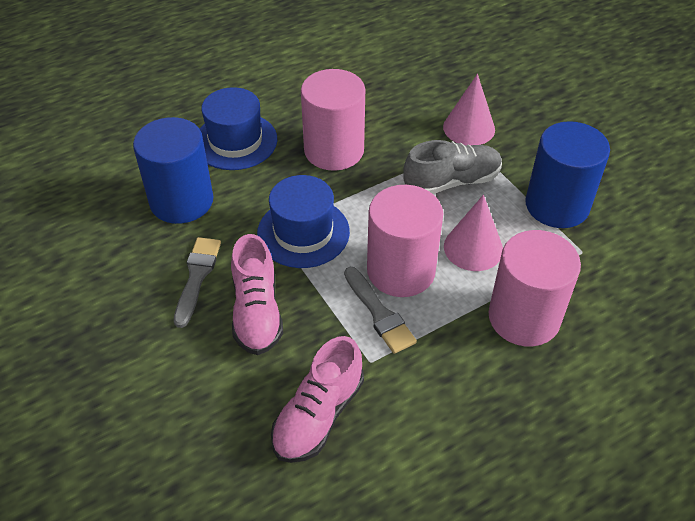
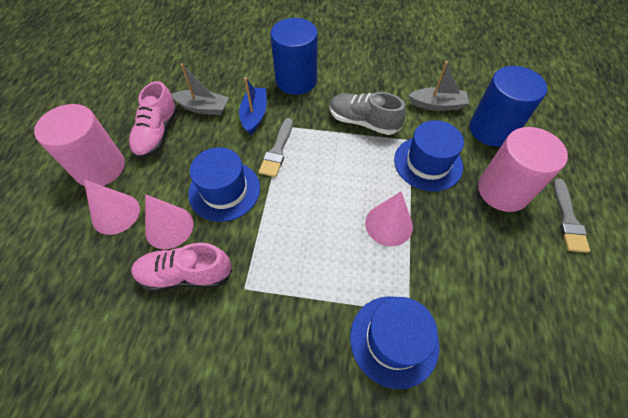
blue boat: 0 -> 1
blue hat: 2 -> 3
grey boat: 0 -> 2
pink cone: 2 -> 3
pink cylinder: 3 -> 2

